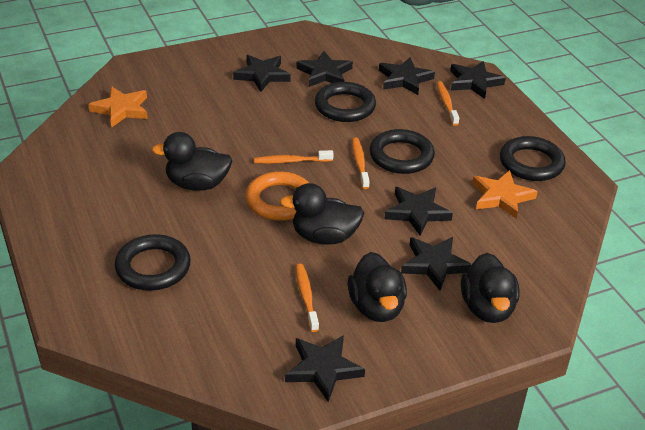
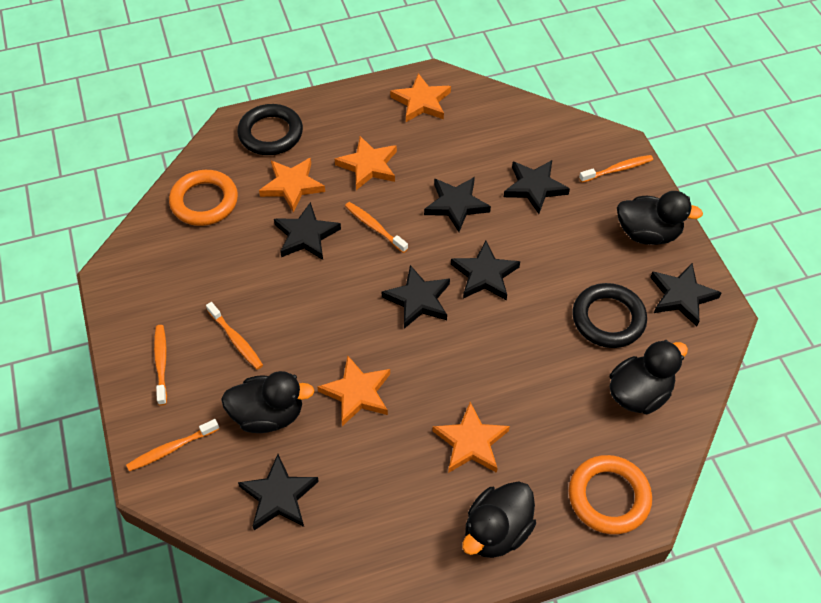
black ring: 4 -> 2
orange ring: 1 -> 2
orange star: 2 -> 5
orange toothbrush: 4 -> 5

